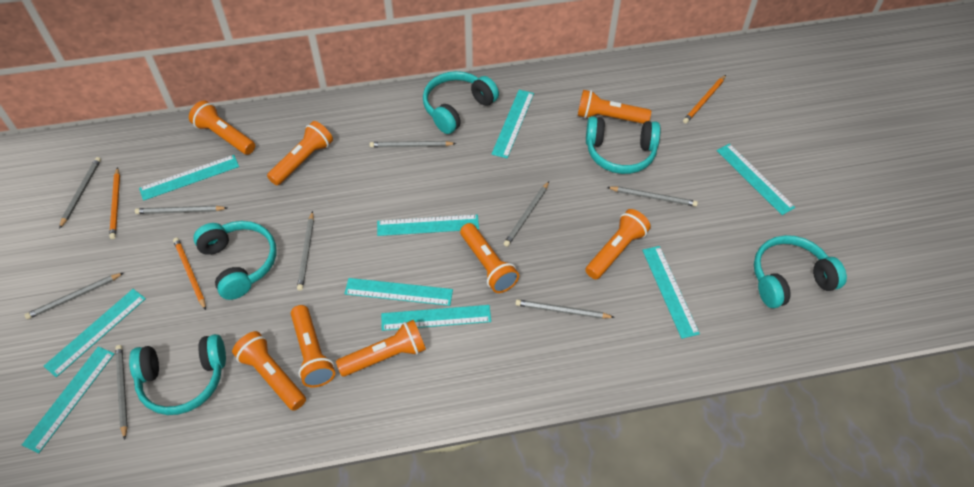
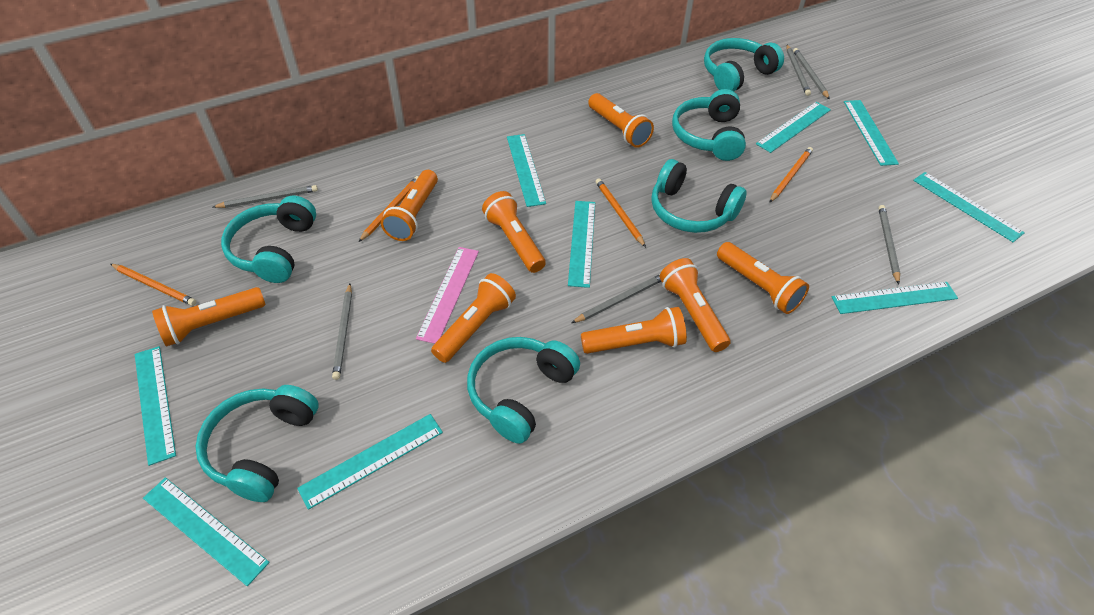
grey pencil: 9 -> 6
orange pencil: 3 -> 4
pink ruler: 0 -> 1
turquoise headphones: 5 -> 6

